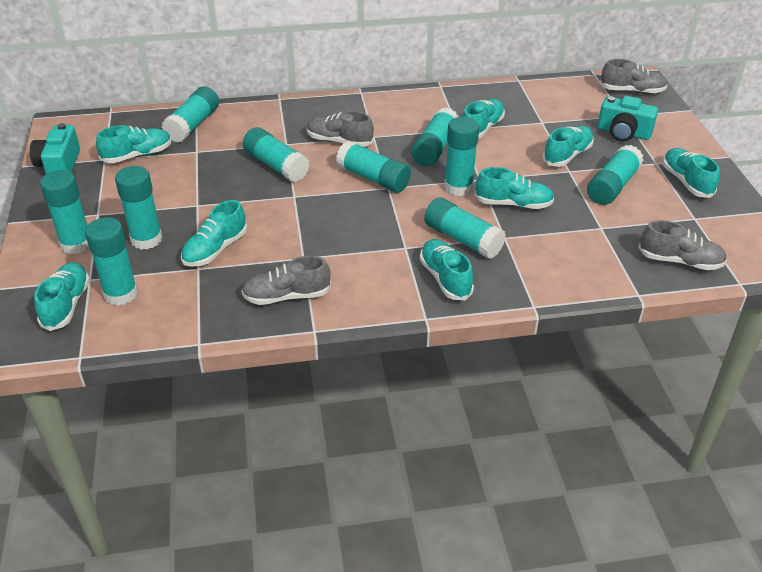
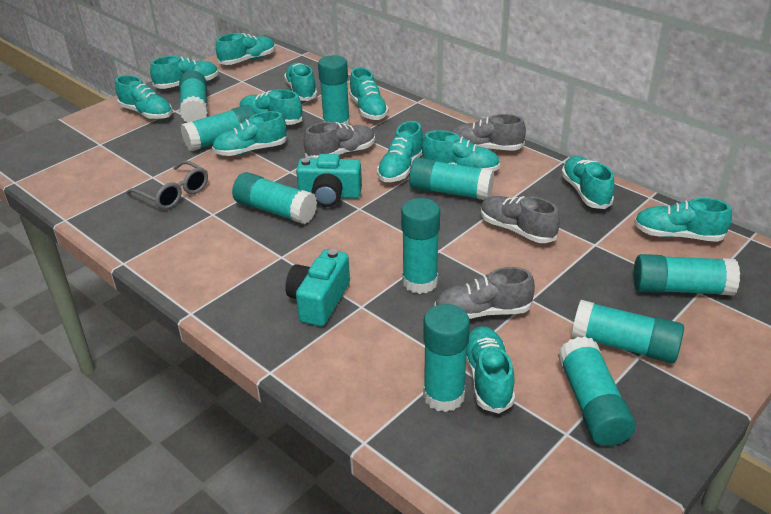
grey glasses: 0 -> 1
turquoise shoe: 8 -> 12

